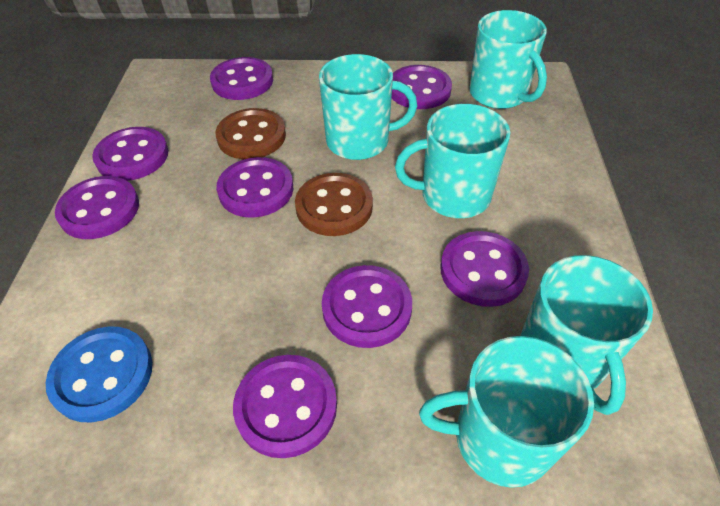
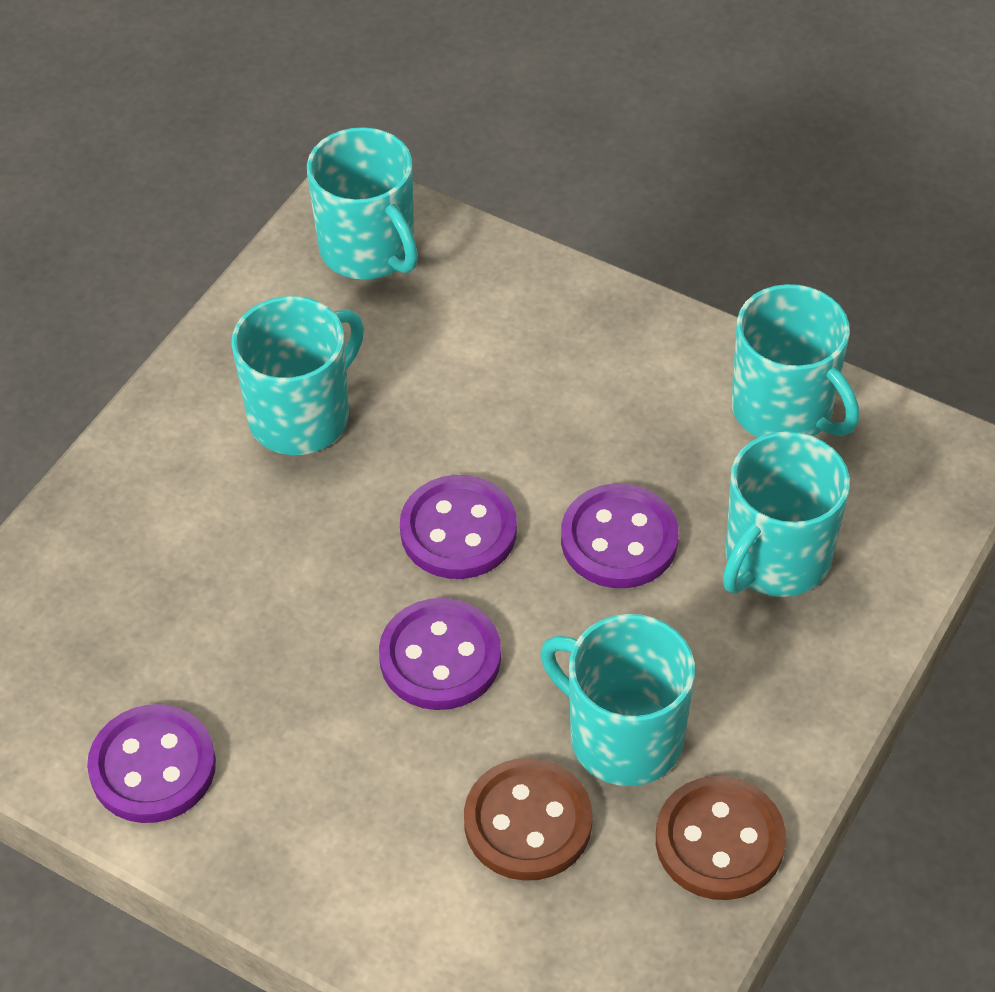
blue button: 1 -> 0
purple button: 8 -> 4

